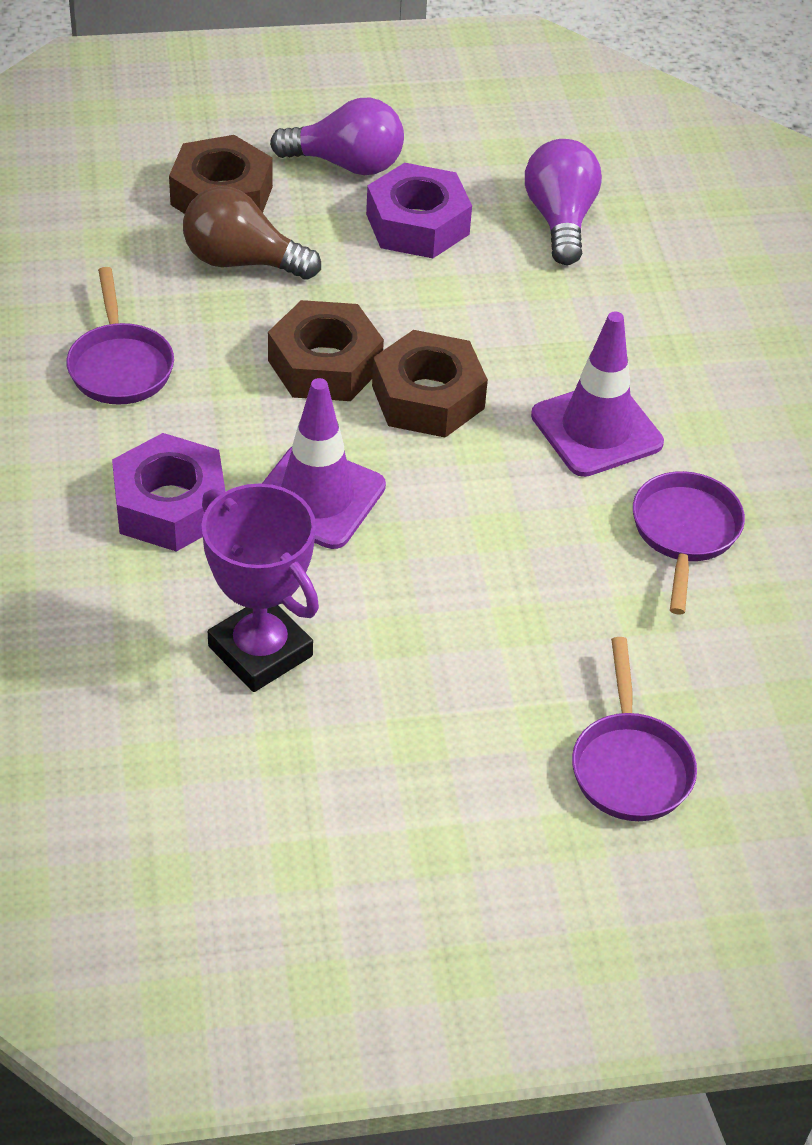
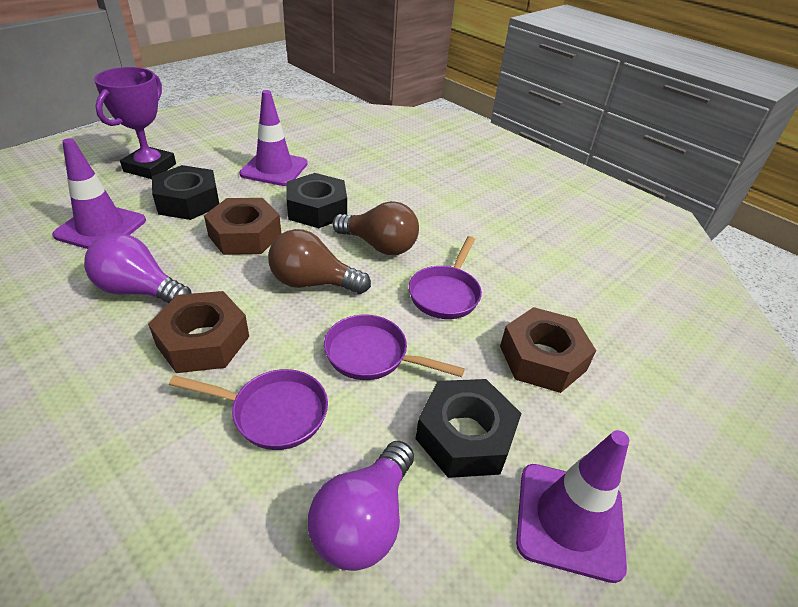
black nut: 0 -> 3
brown light bulb: 1 -> 2
purple nut: 2 -> 0
purple traffic cone: 2 -> 3

